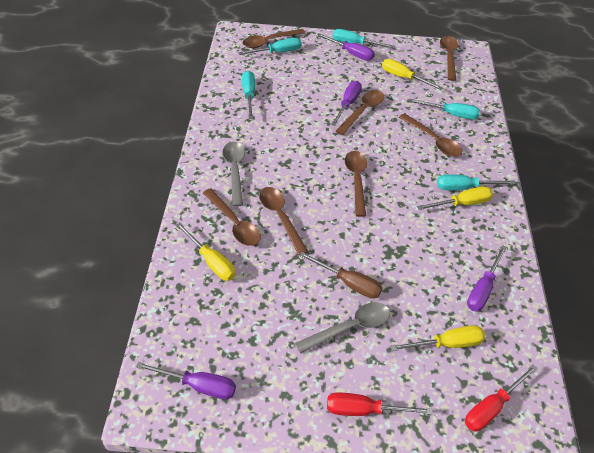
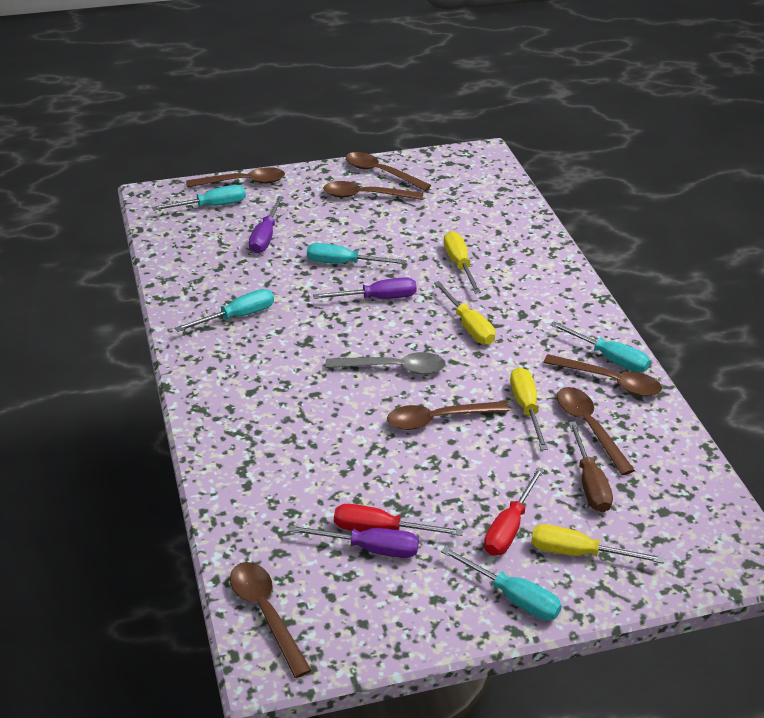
grey spoon: 2 -> 1
purple screwdriver: 4 -> 3

